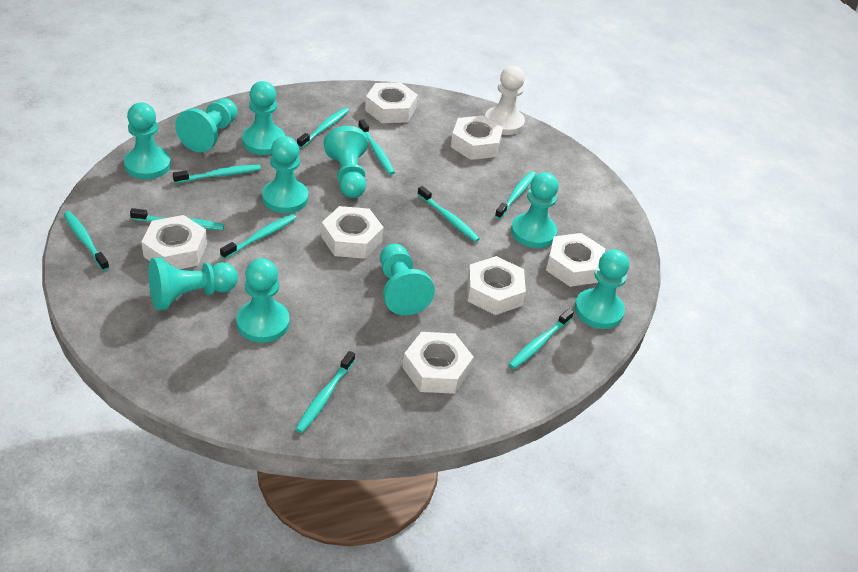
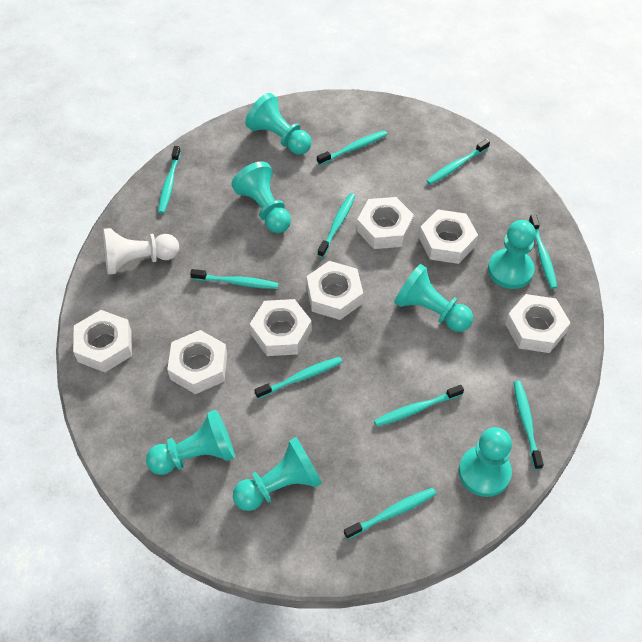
turquoise pawn: 10 -> 7

